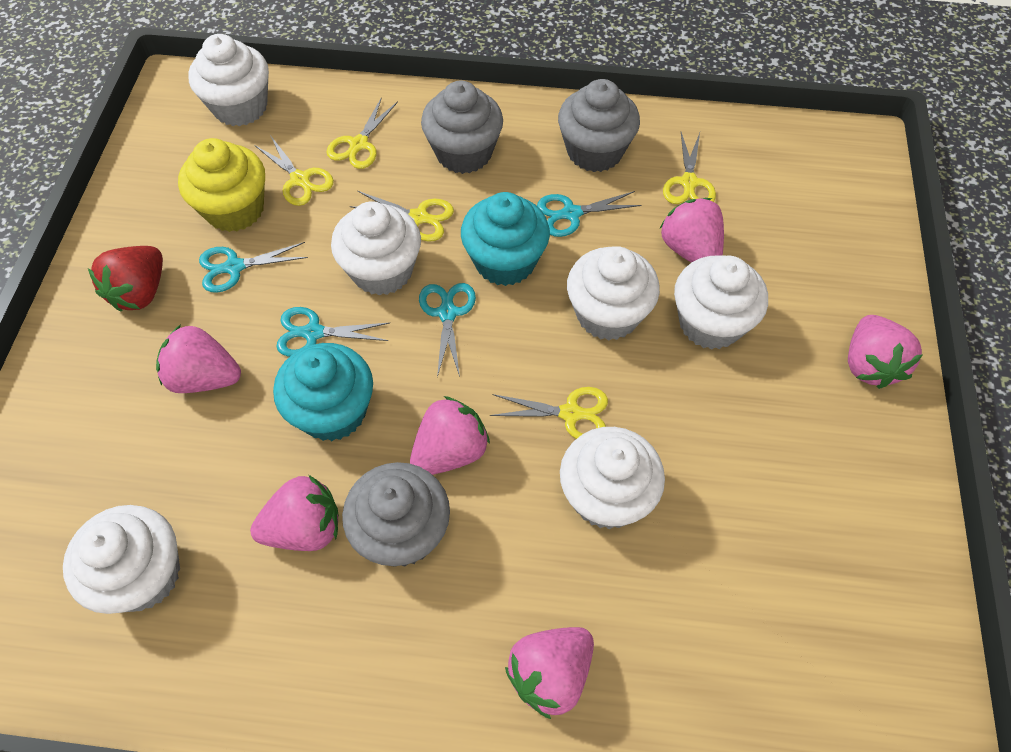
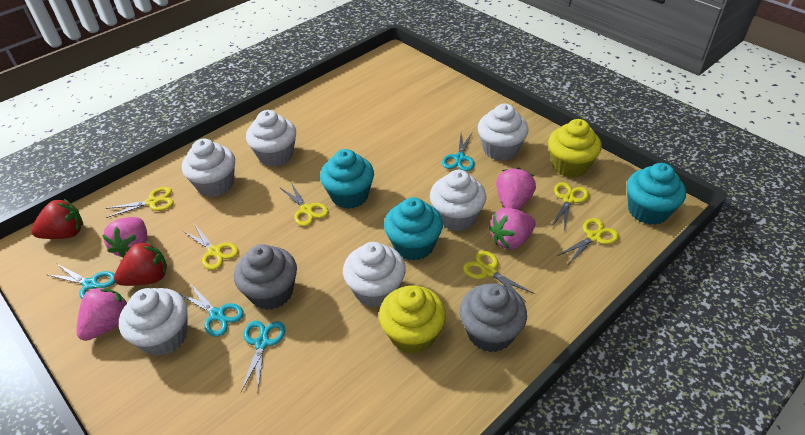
grey cupcake: 3 -> 2
pink strawberry: 6 -> 4
red strawberry: 1 -> 2
turquoise cupcake: 2 -> 3
yellow cupcake: 1 -> 2
yellow scissors: 5 -> 6

